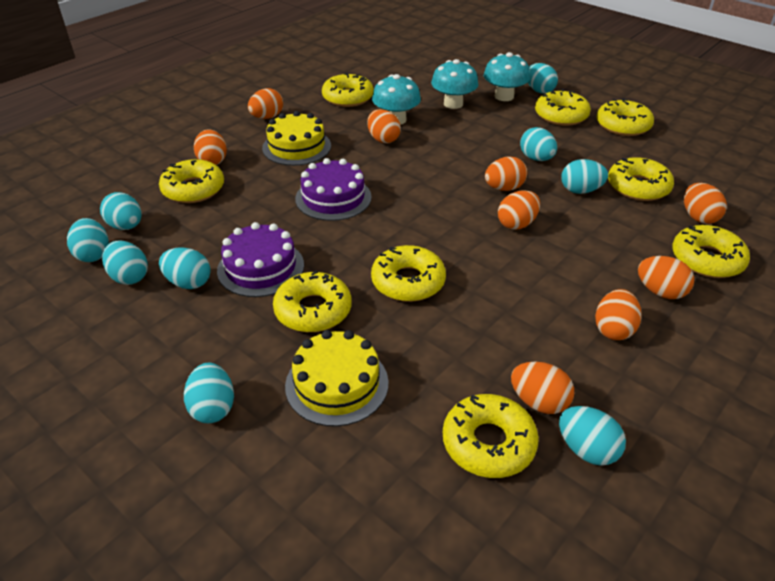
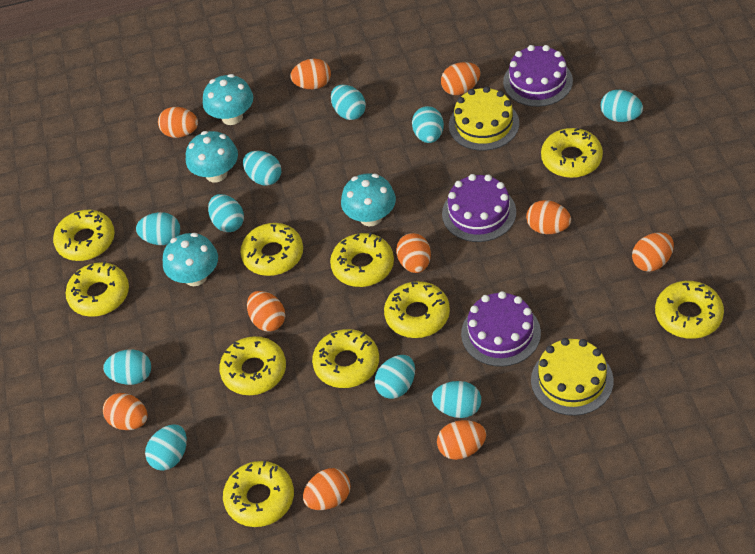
orange egg: 9 -> 10
purple cake: 2 -> 3
turquoise egg: 9 -> 10
turquoise mushroom: 3 -> 4
yellow donut: 9 -> 10

